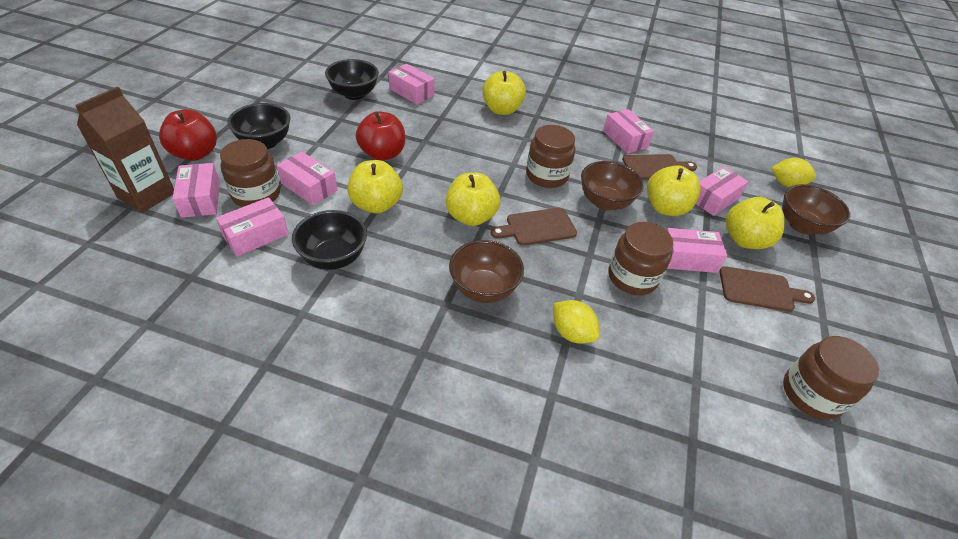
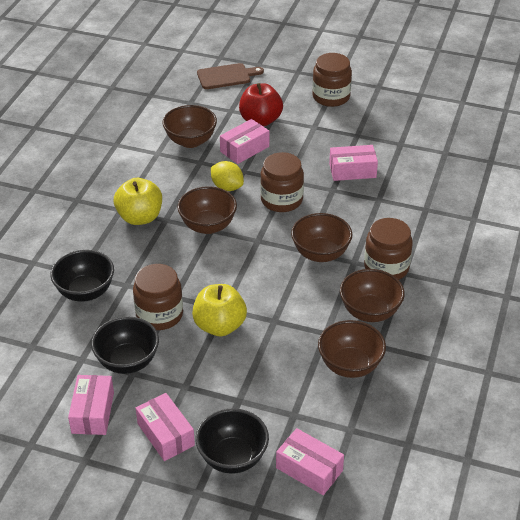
brown bowl: 3 -> 5
brown carton: 1 -> 0
brown cutting board: 3 -> 1
pink box: 7 -> 5
red apple: 2 -> 1
yellow apple: 5 -> 2
yellow lemon: 2 -> 1

